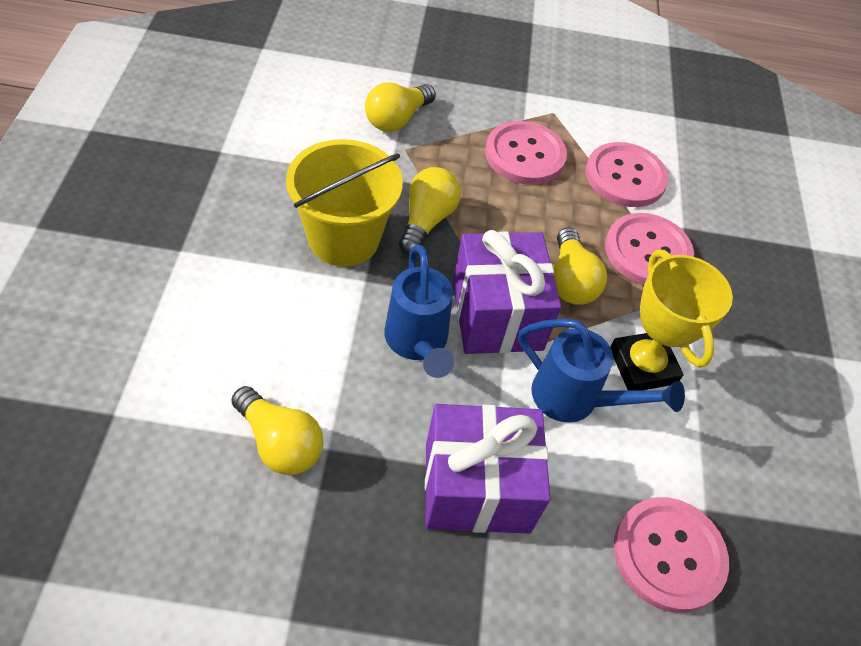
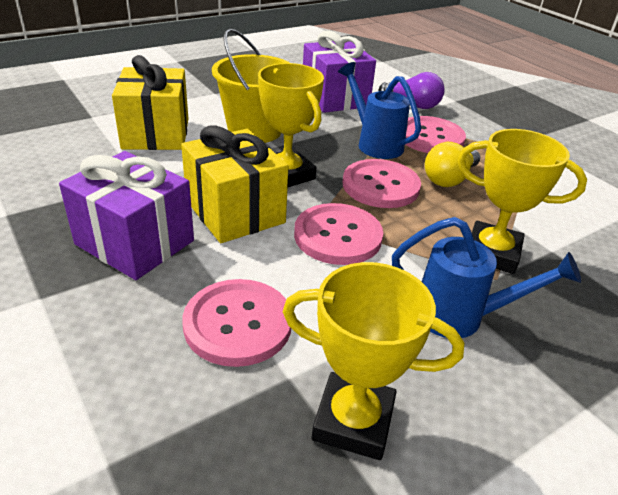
purple light bulb: 0 -> 1
yellow gift: 0 -> 2
yellow light bulb: 4 -> 1
yellow trophy: 1 -> 3

